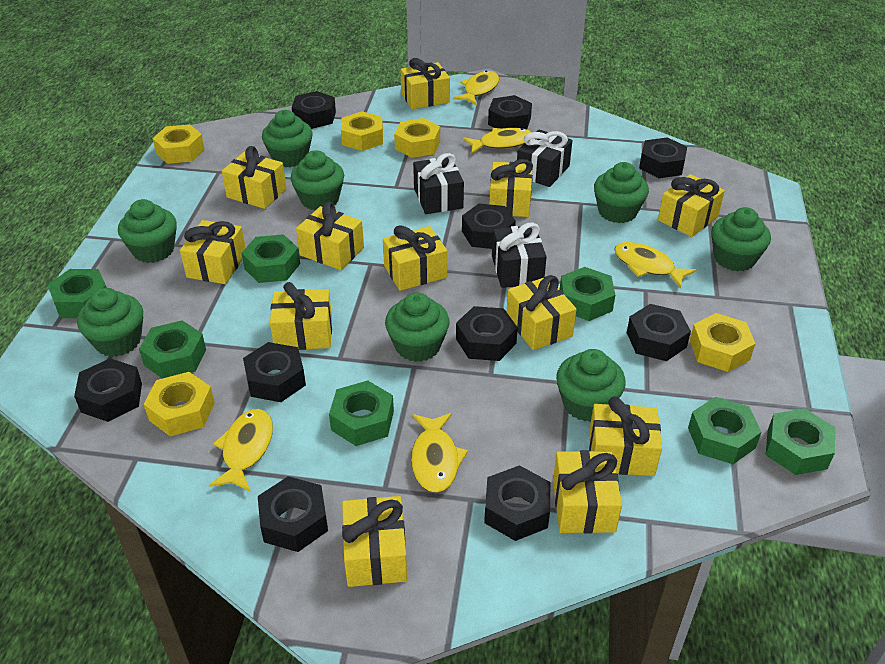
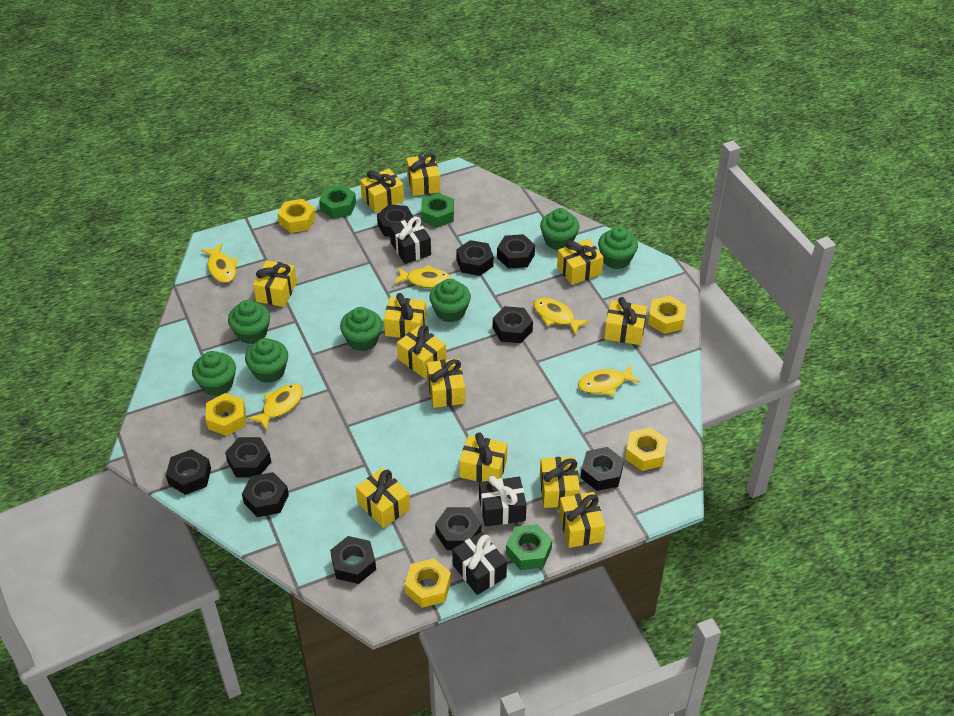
green cupcake: 8 -> 7
green nut: 7 -> 3

